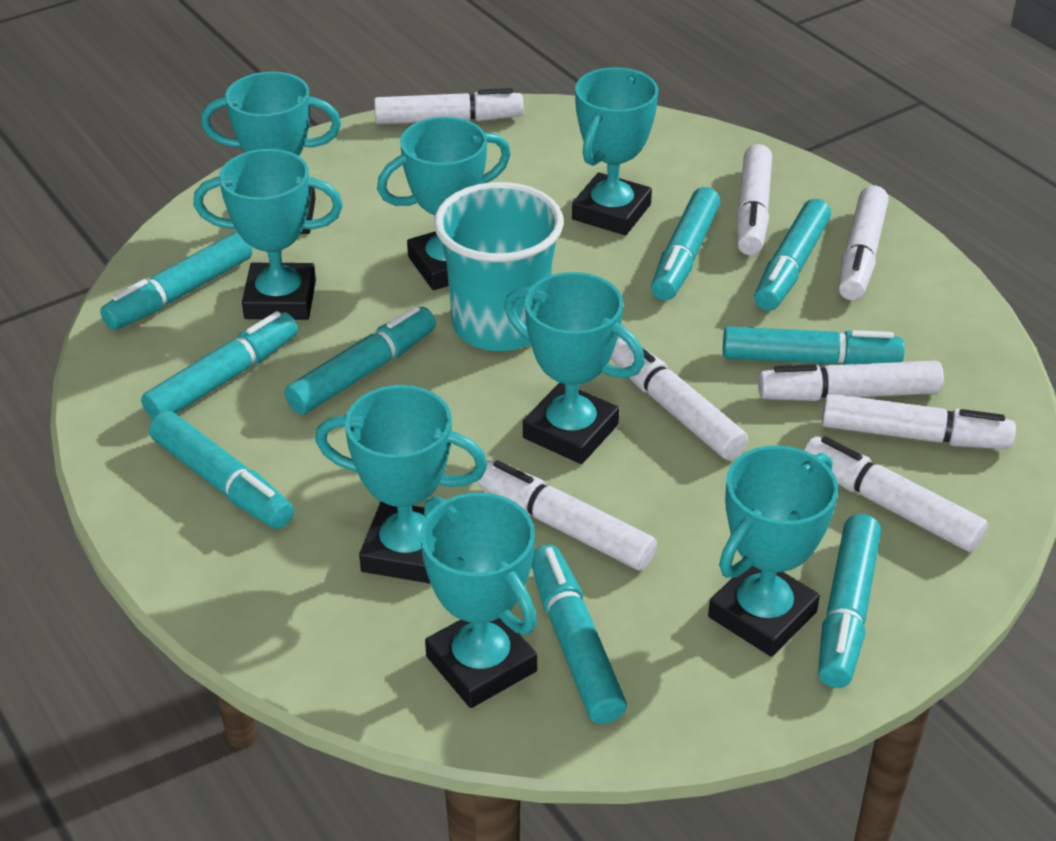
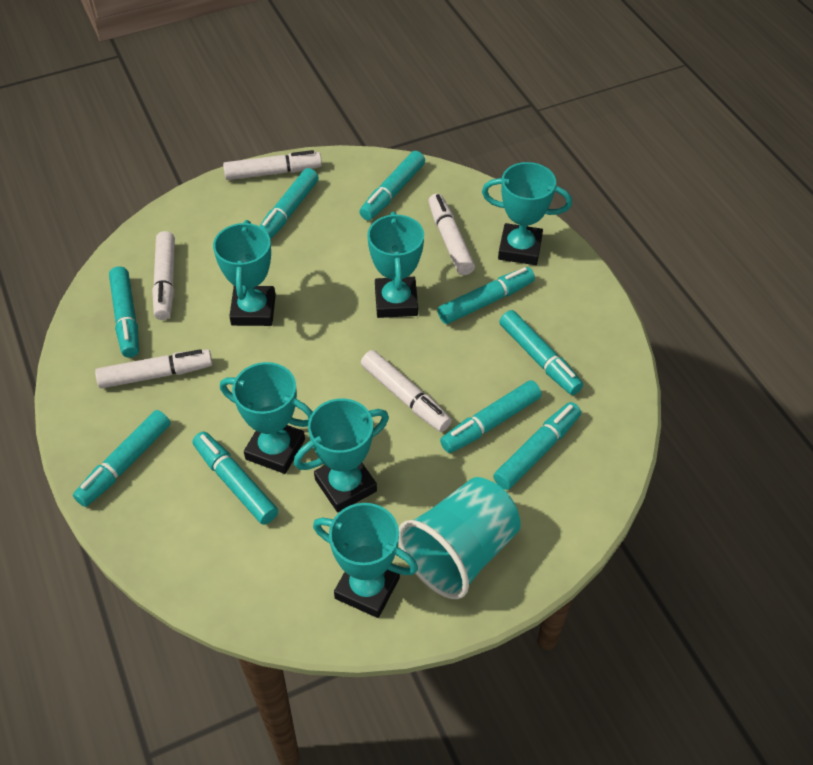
turquoise trophy: 8 -> 6
white marker: 8 -> 5

